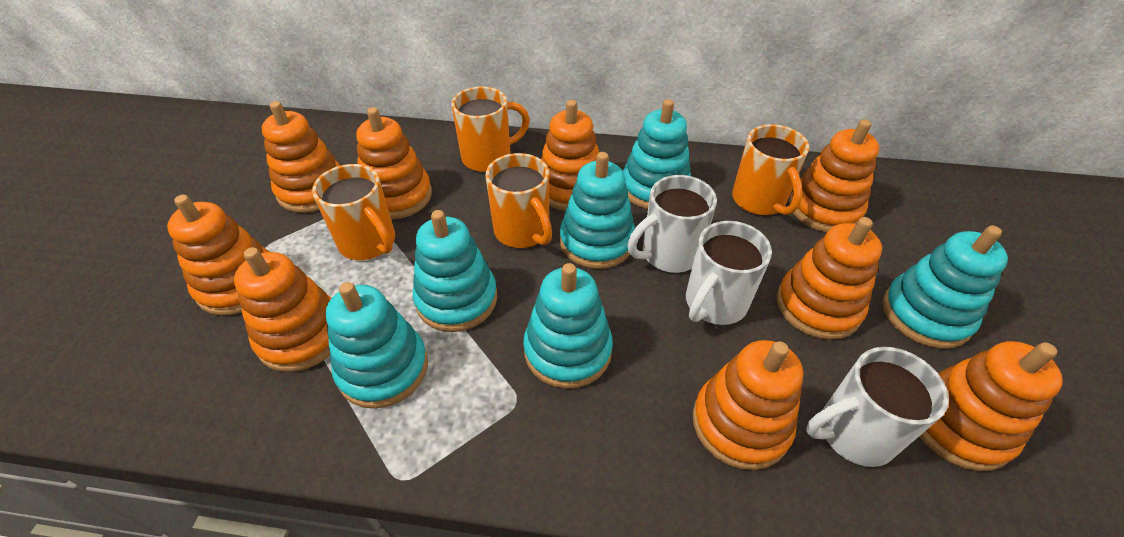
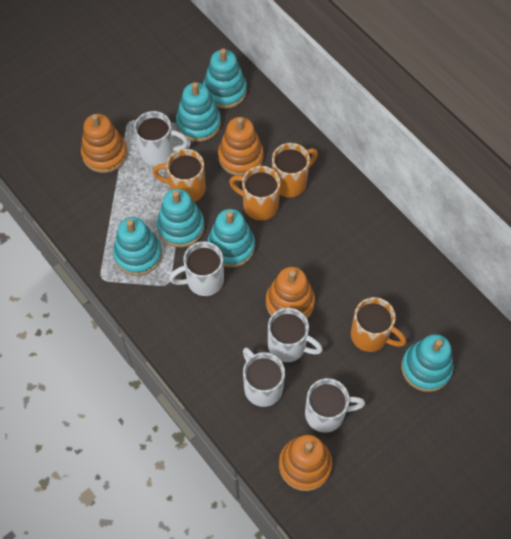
orange stacking toy: 9 -> 4
white mug: 3 -> 5

